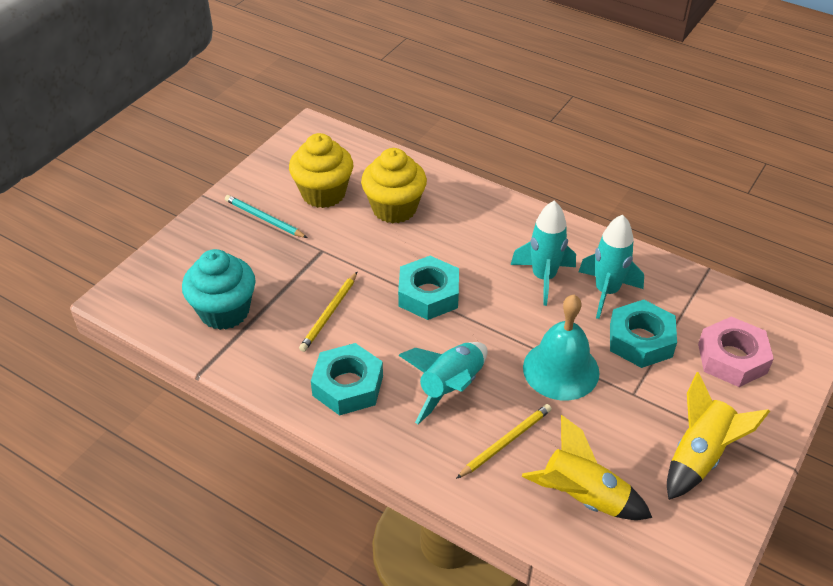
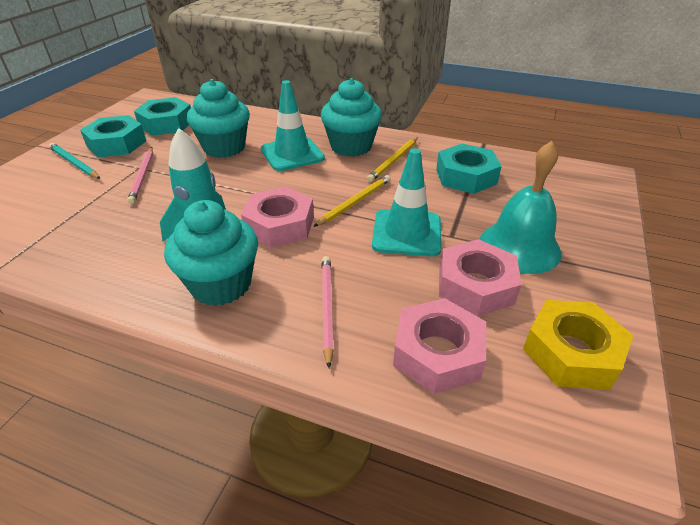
pink nut: 1 -> 3
pink pencil: 0 -> 2
turquoise cupcake: 1 -> 3
turquoise rocket: 3 -> 1
turquoise traffic cone: 0 -> 2
yellow cupcake: 2 -> 0
yellow nut: 0 -> 1
yellow rocket: 2 -> 0

